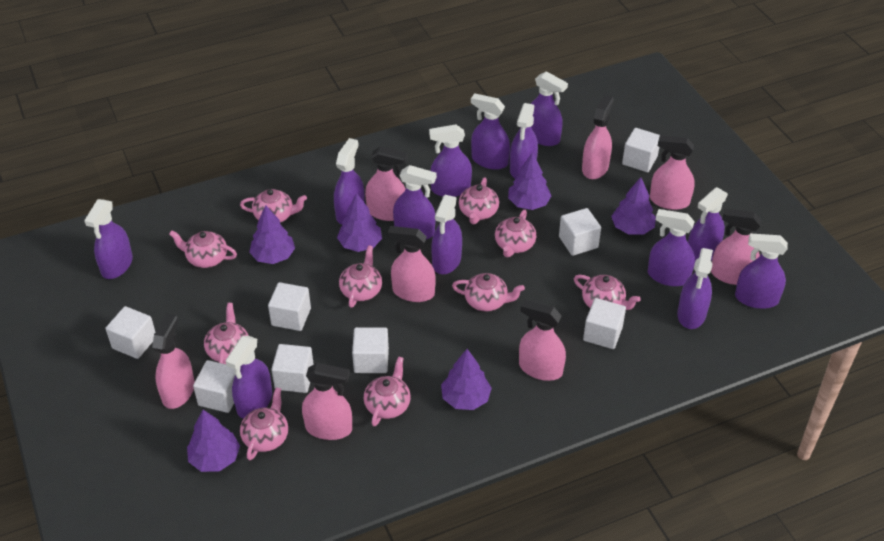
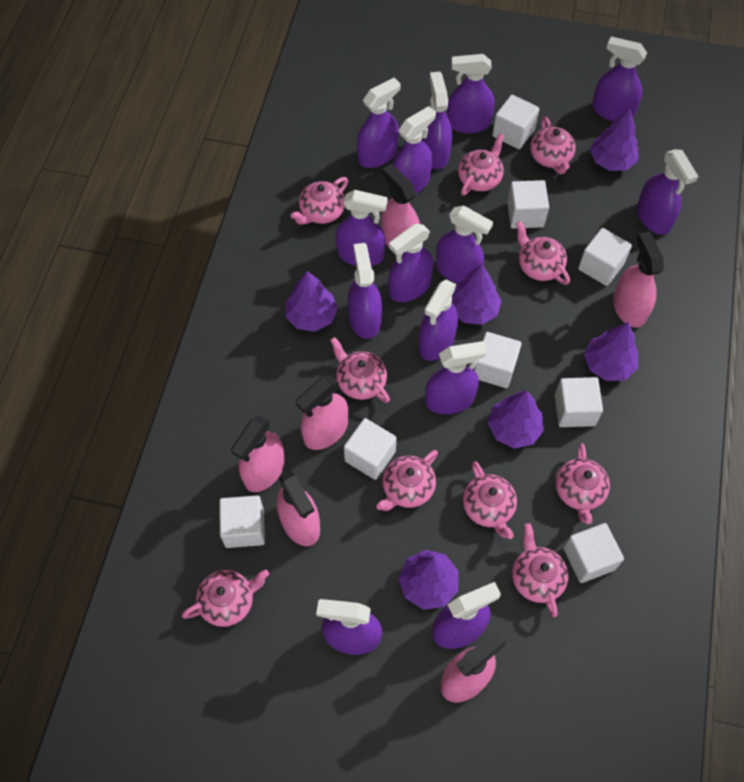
pink spray bottle: 8 -> 6
purple spray bottle: 13 -> 14

